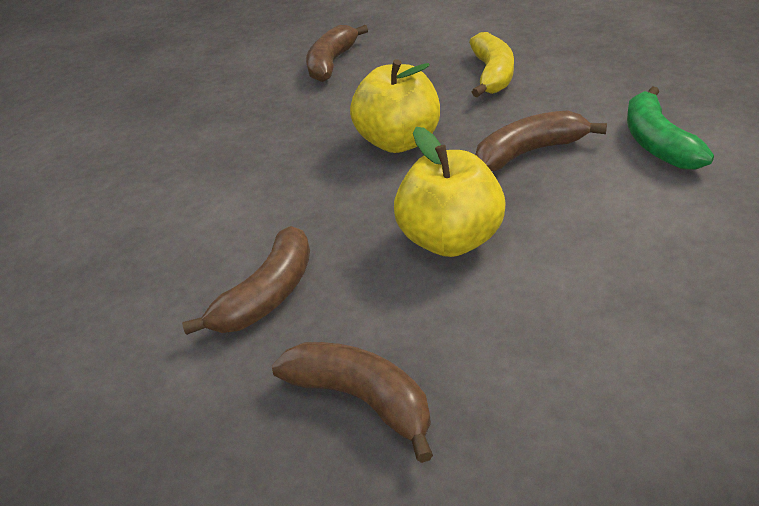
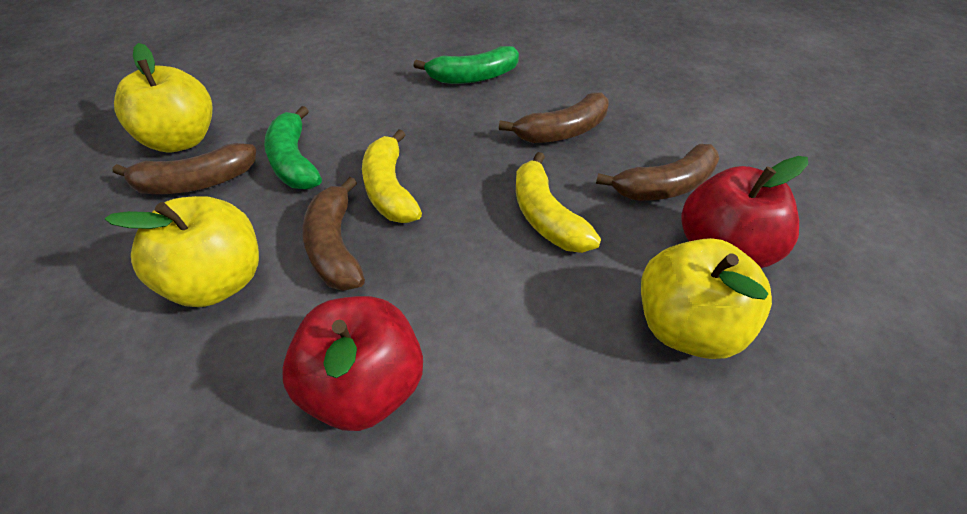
green banana: 1 -> 2
red apple: 0 -> 2
yellow apple: 2 -> 3
yellow banana: 1 -> 2

